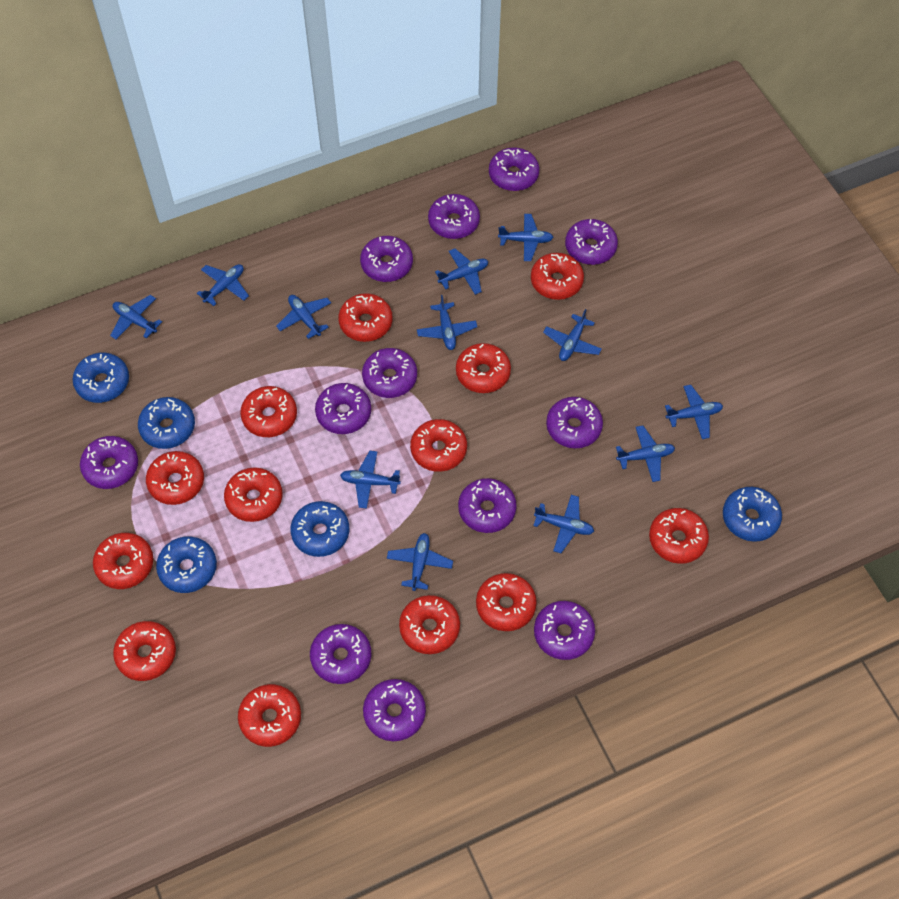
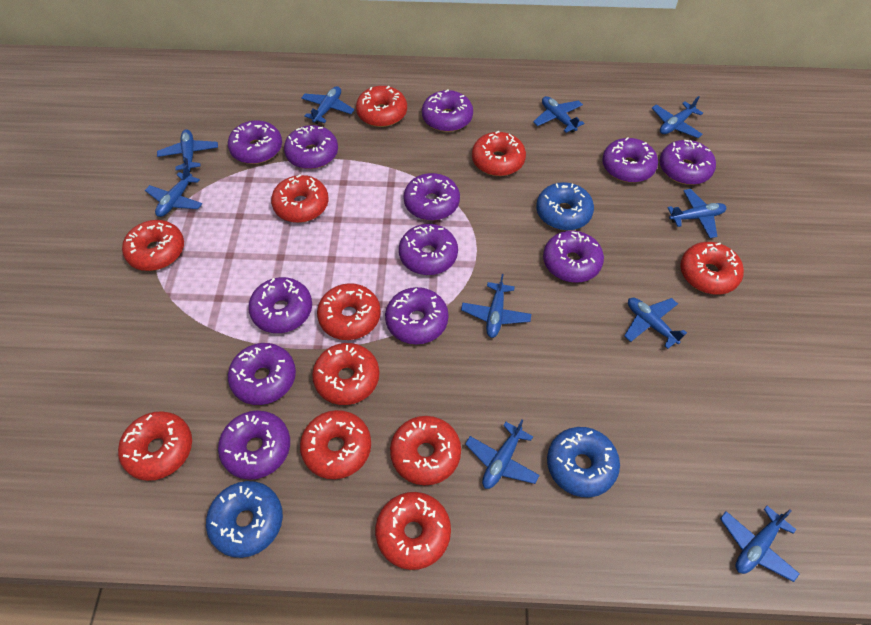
blue donut: 5 -> 3
blue plane: 12 -> 10
red donut: 13 -> 11

